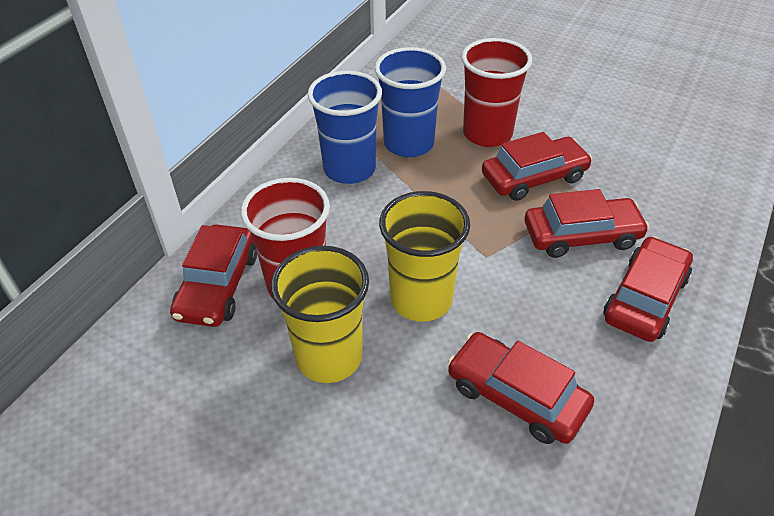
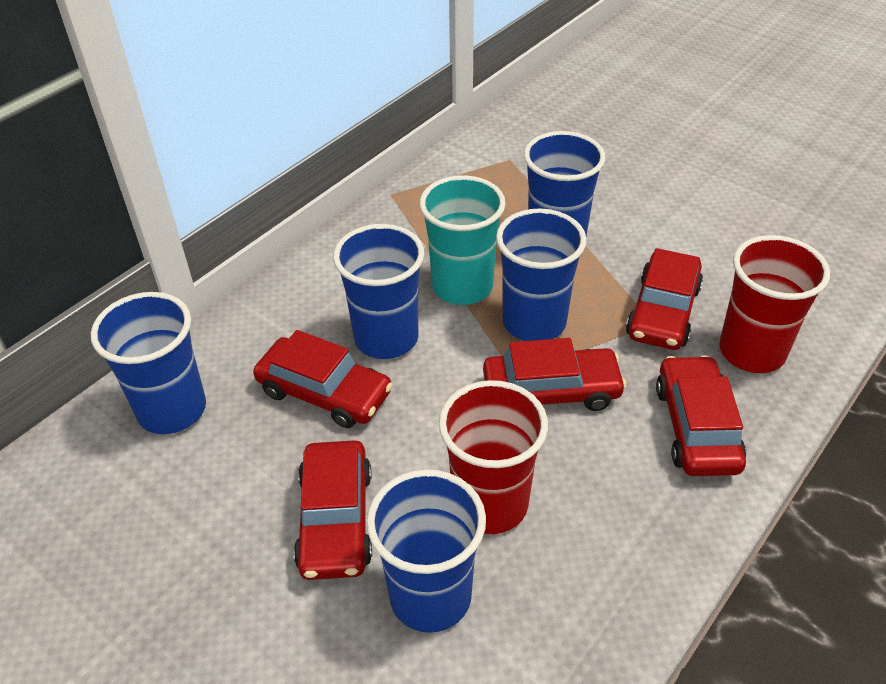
blue cup: 2 -> 5
turquoise cup: 0 -> 1
yellow cup: 2 -> 0

